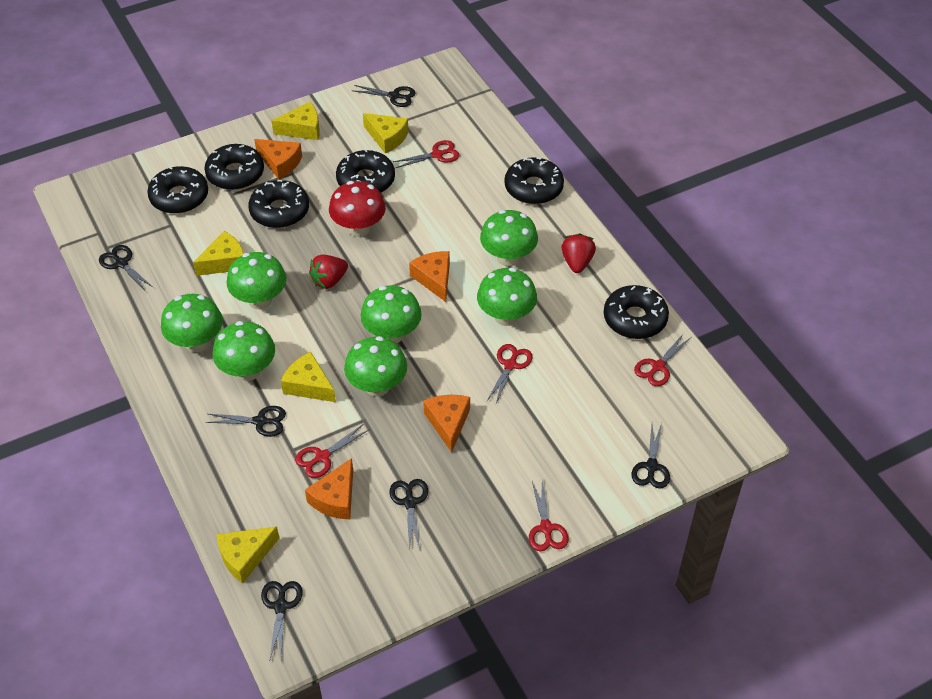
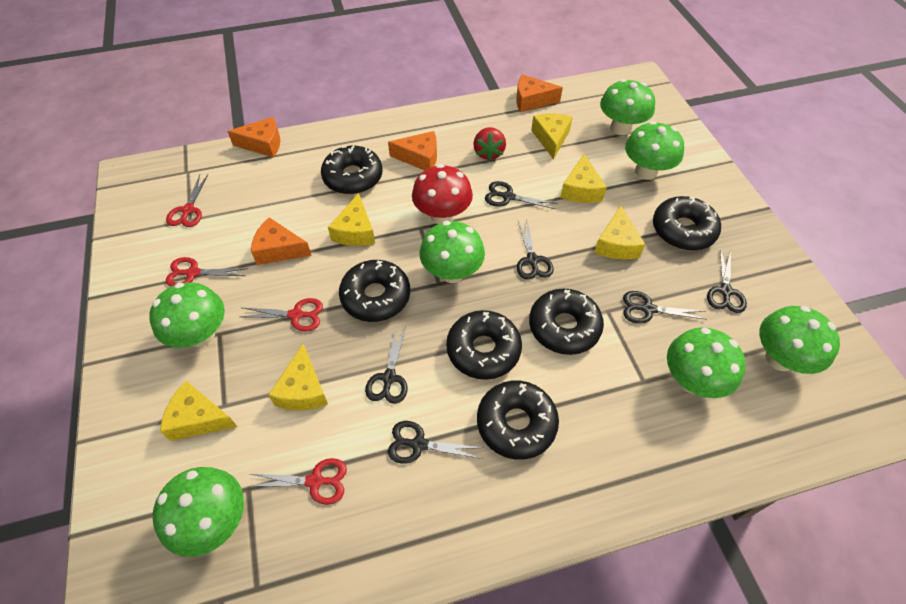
red scissors: 5 -> 4
red strawberry: 2 -> 1
yellow cheese: 5 -> 6

